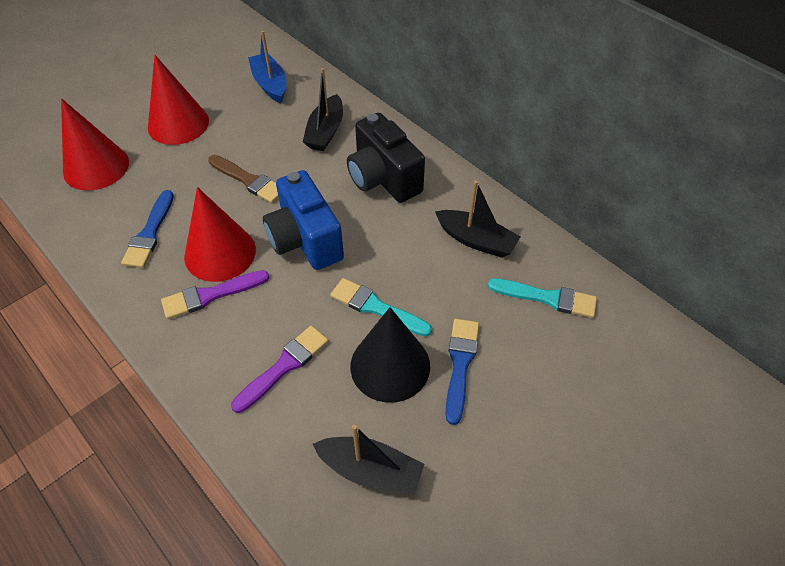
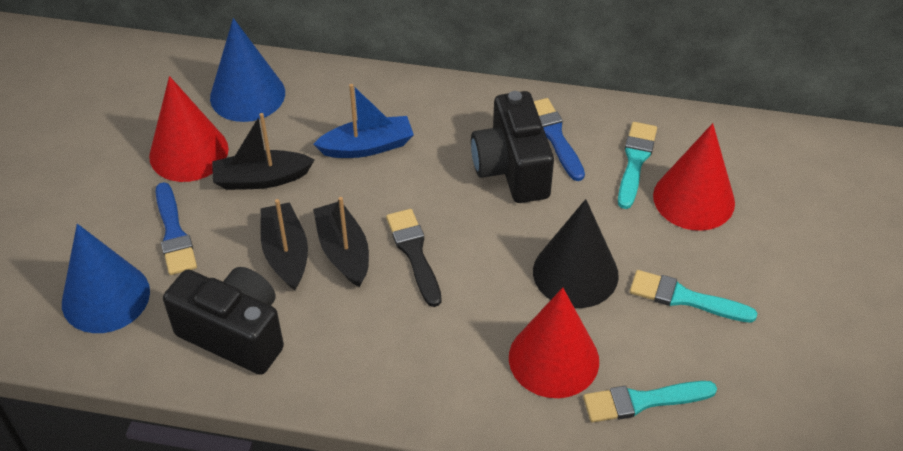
black brush: 0 -> 1
black camera: 1 -> 2
blue camera: 1 -> 0
blue cone: 0 -> 2
brown brush: 1 -> 0
purple brush: 2 -> 0
turquoise brush: 2 -> 3

